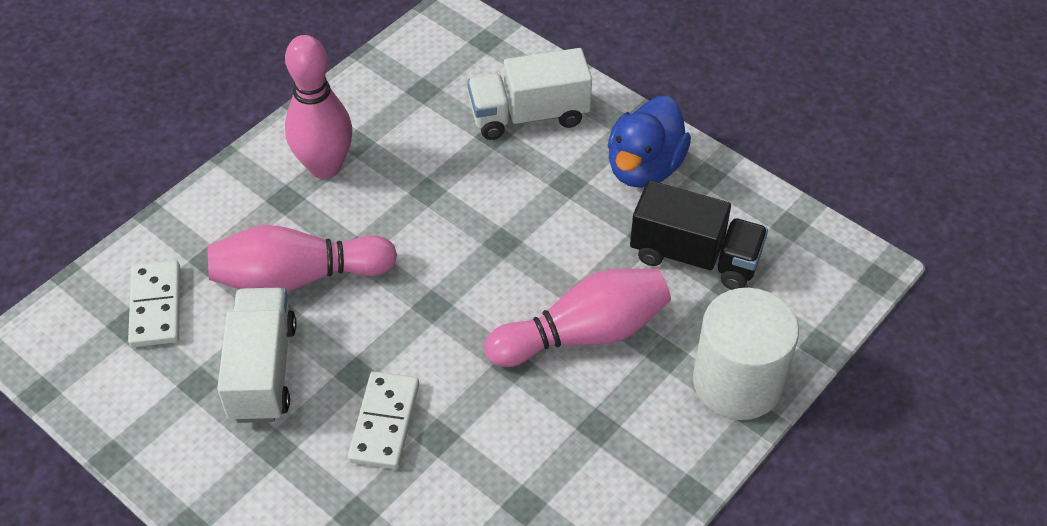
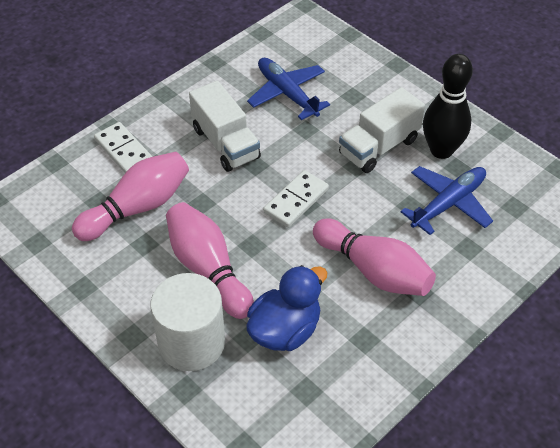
black bowling pin: 0 -> 1
black truck: 1 -> 0
blue plane: 0 -> 2

